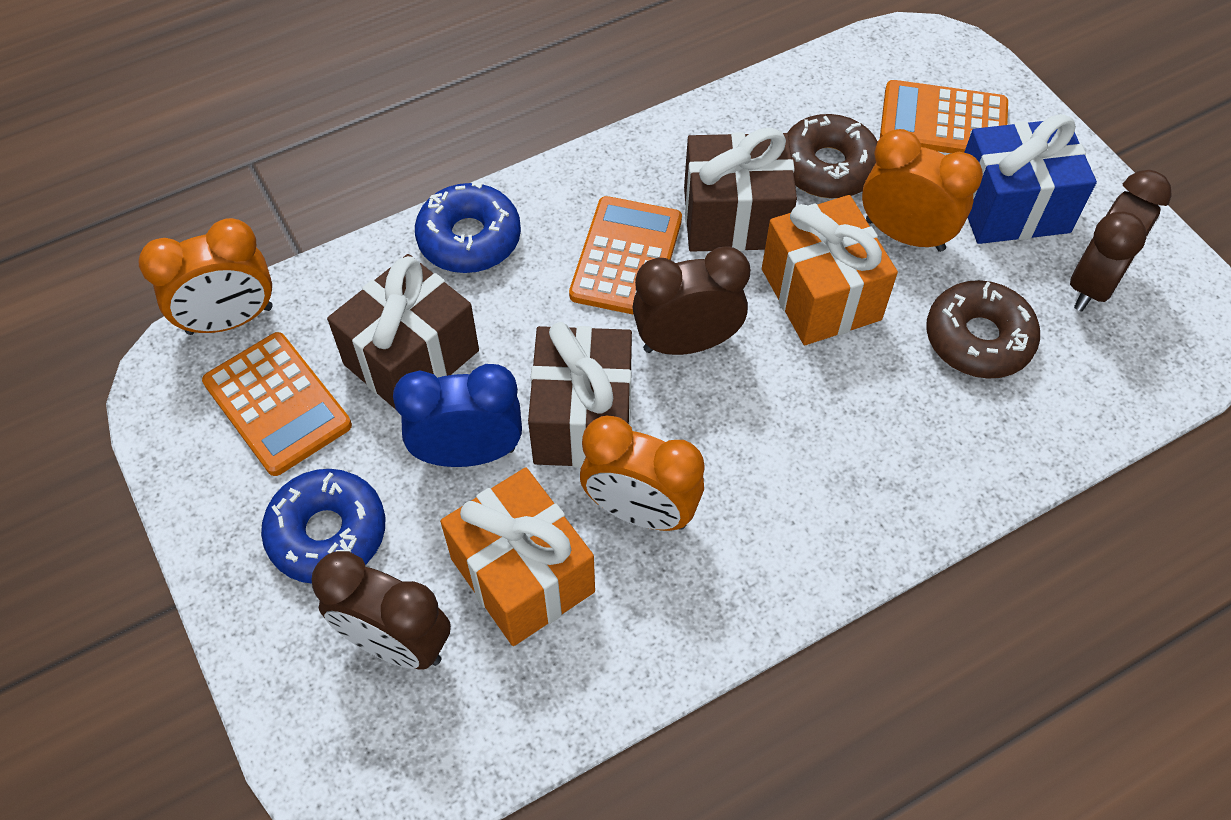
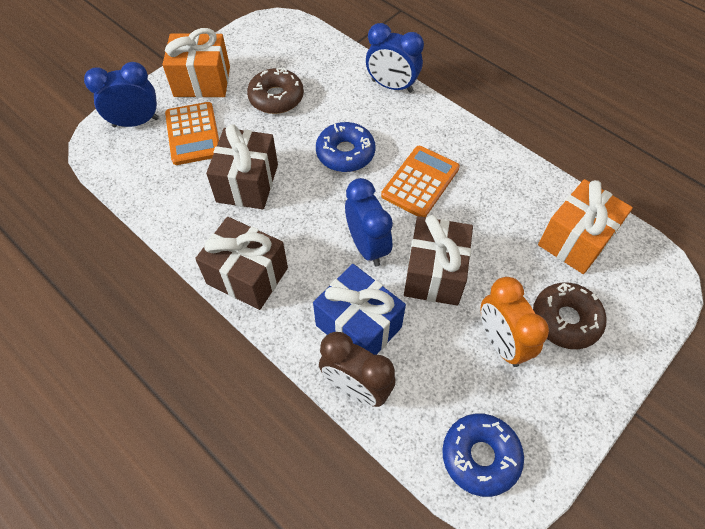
blue clock: 1 -> 3
brown clock: 3 -> 1
orange calculator: 3 -> 2
orange clock: 3 -> 1

